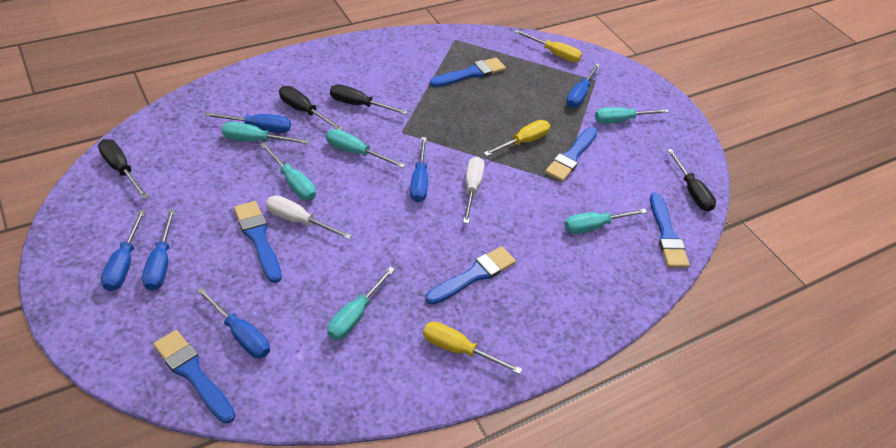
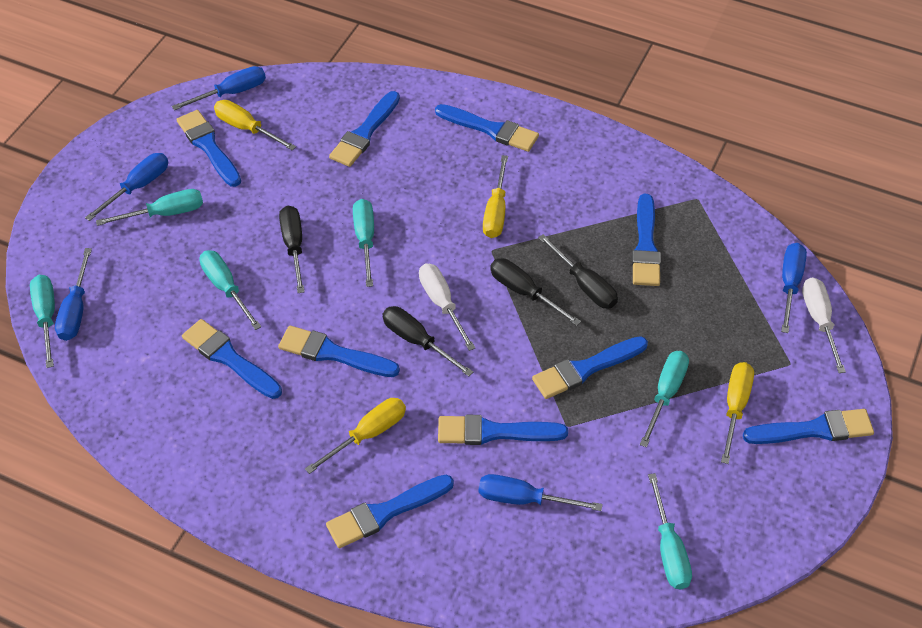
blue brush: 6 -> 10
blue screwdriver: 6 -> 5
yellow screwdriver: 3 -> 4

